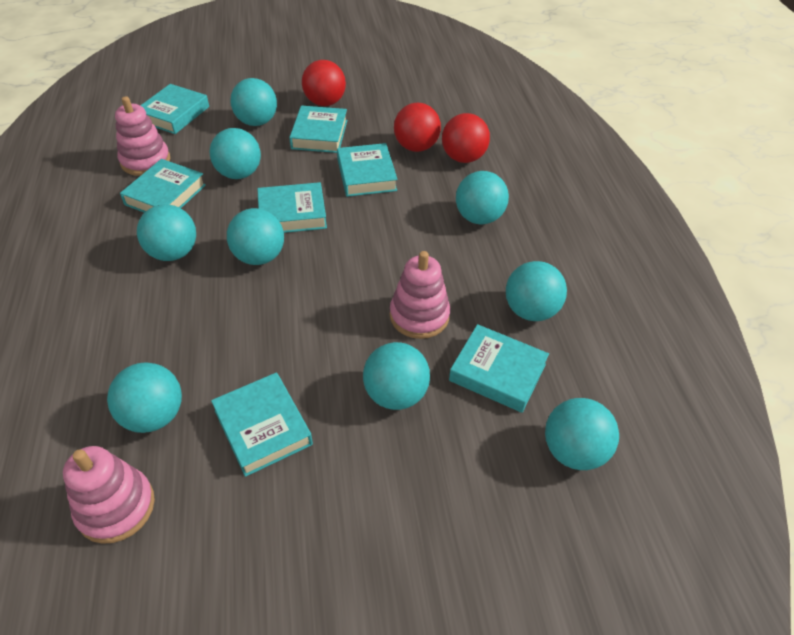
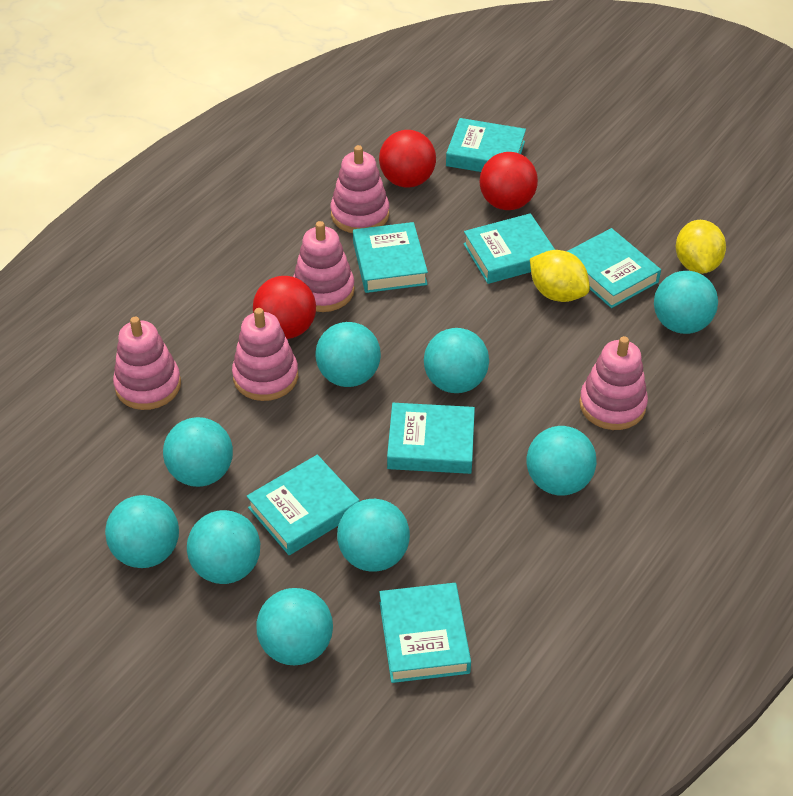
pink stacking toy: 3 -> 5
yellow lemon: 0 -> 2

